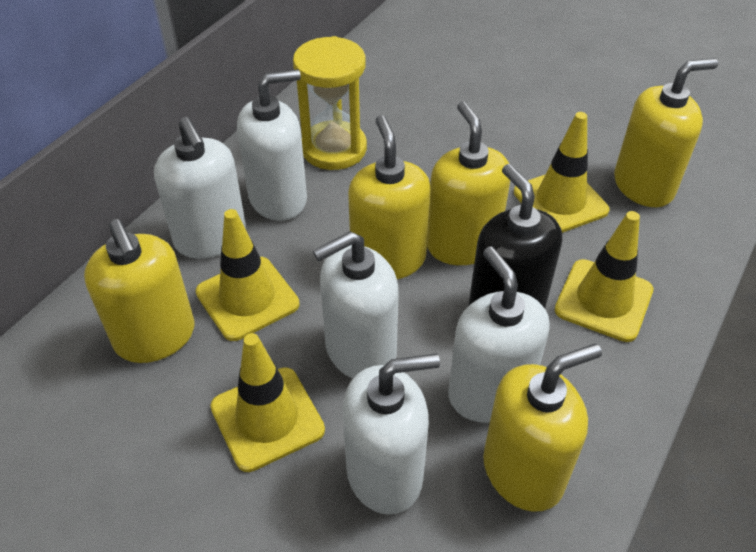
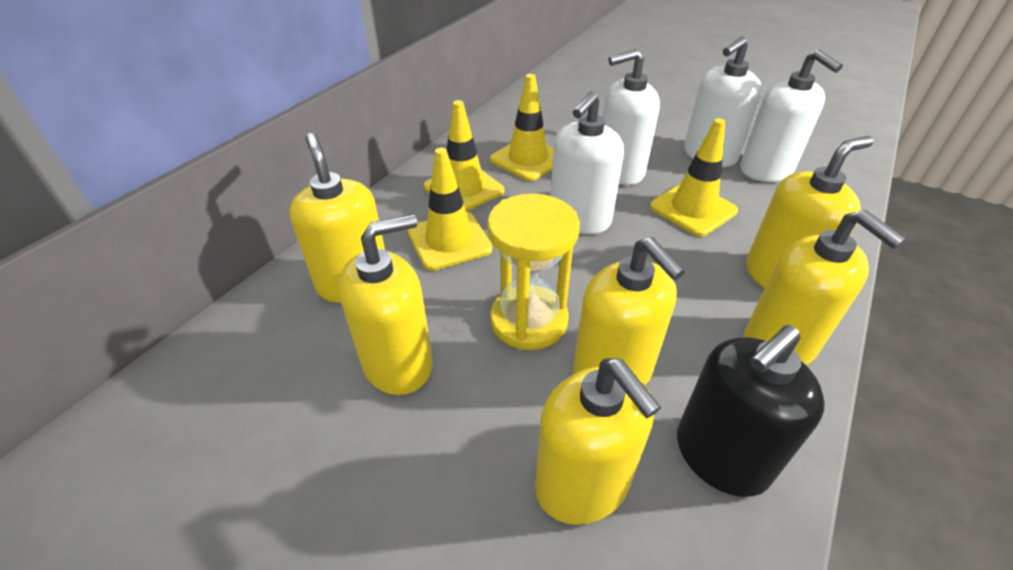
white soap dispenser: 5 -> 4
yellow soap dispenser: 5 -> 6

